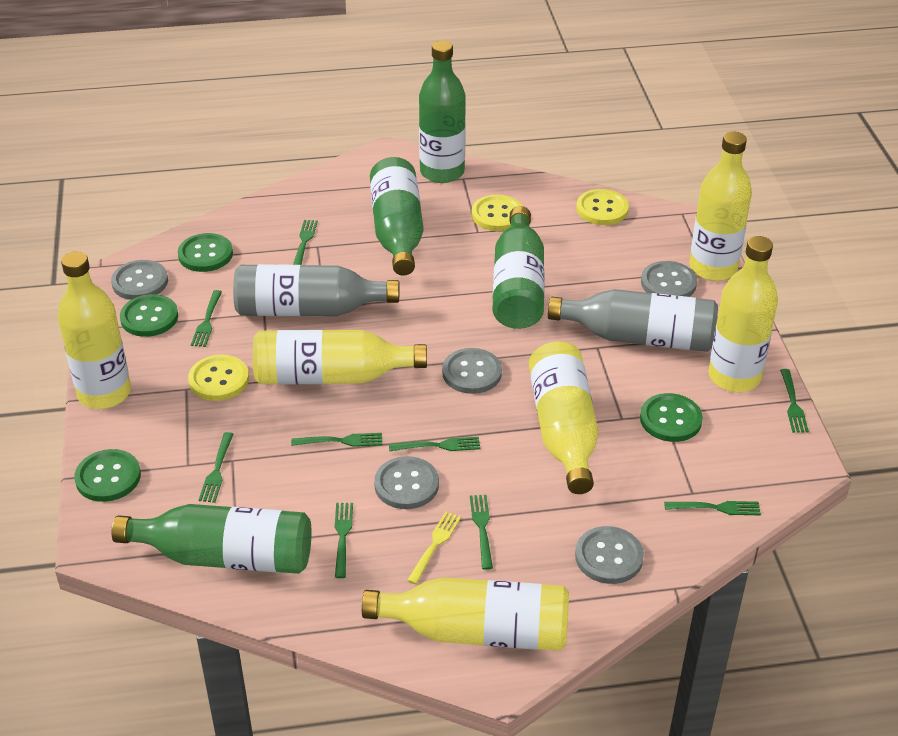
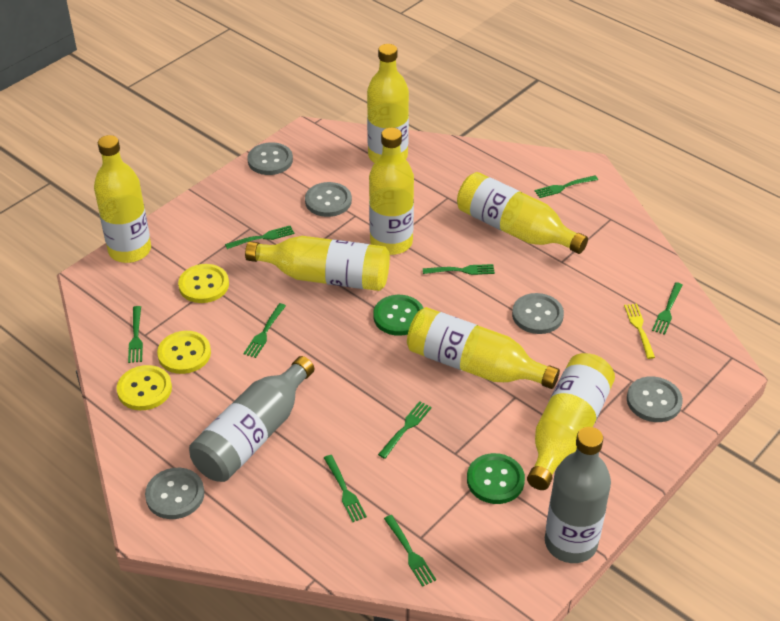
green bottle: 4 -> 0
green button: 4 -> 2
yellow bottle: 6 -> 7

